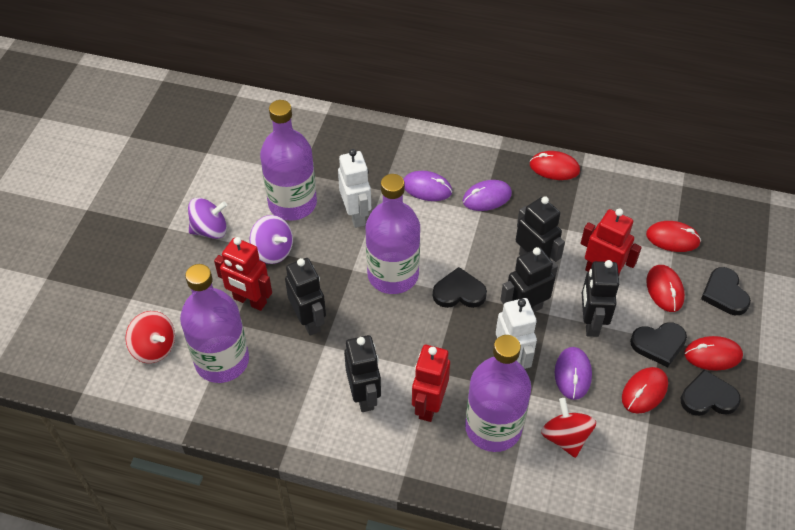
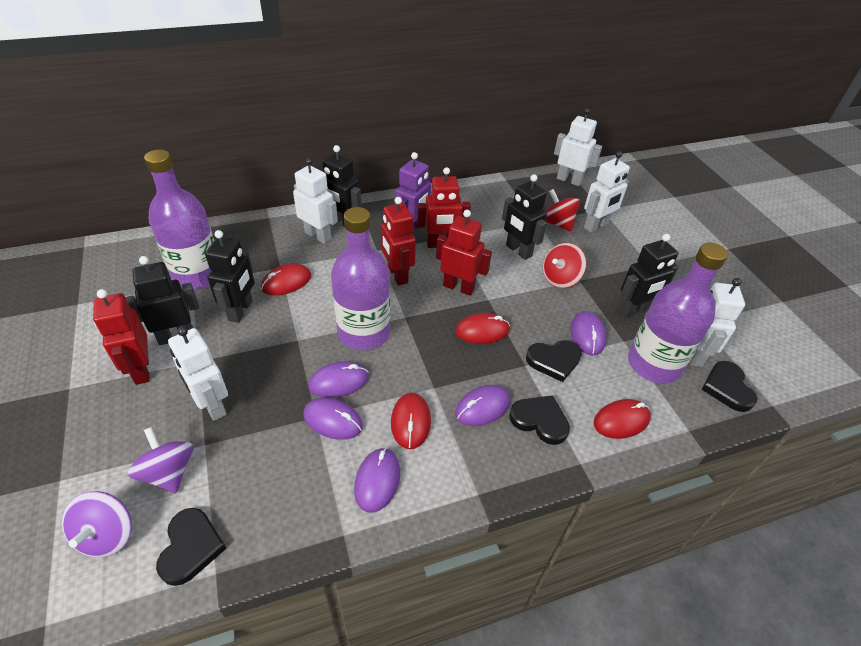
purple bottle: 4 -> 3
purple mouse: 3 -> 5
purple robot: 0 -> 1
red mouse: 5 -> 4
red robot: 3 -> 4
white robot: 2 -> 5

